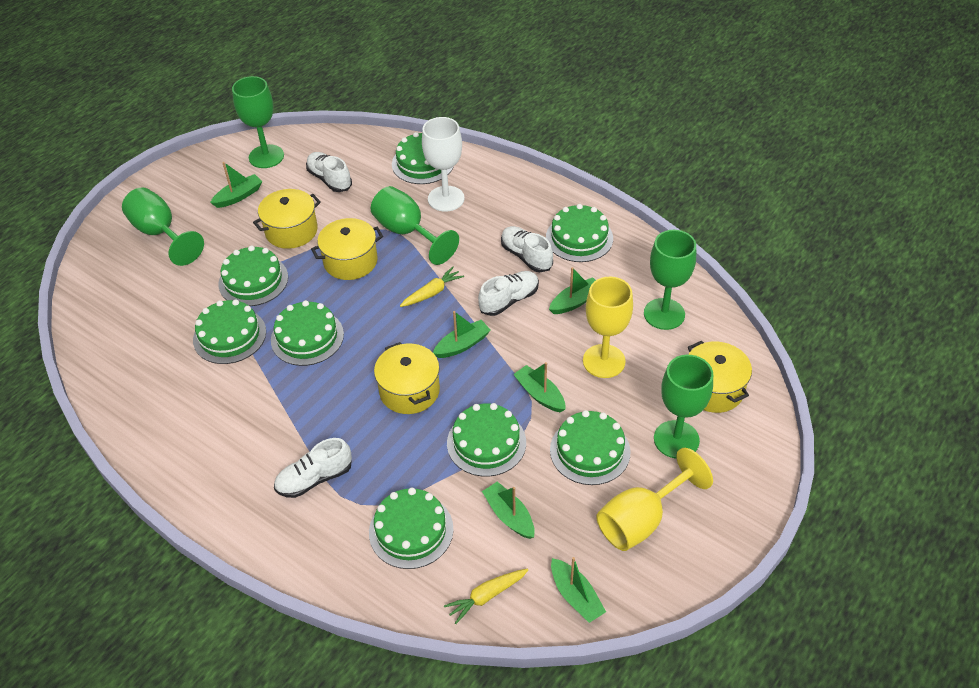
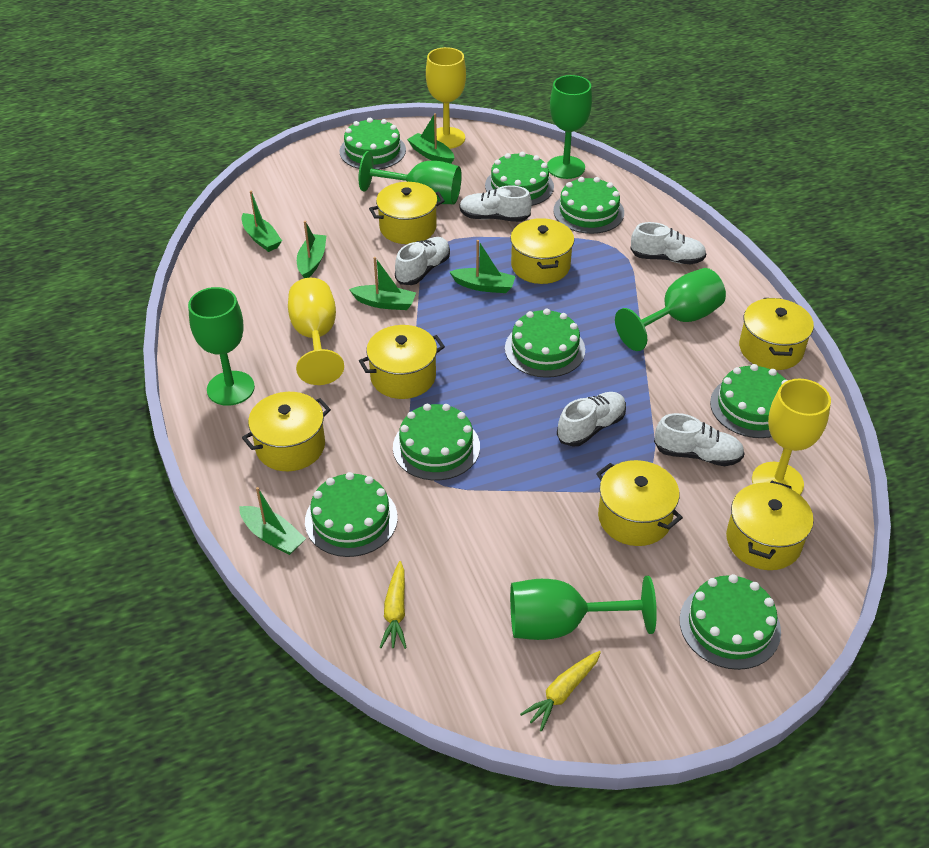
white goblet: 1 -> 0
white shoe: 4 -> 5
yellow goblet: 2 -> 3
yellow pot: 4 -> 7

